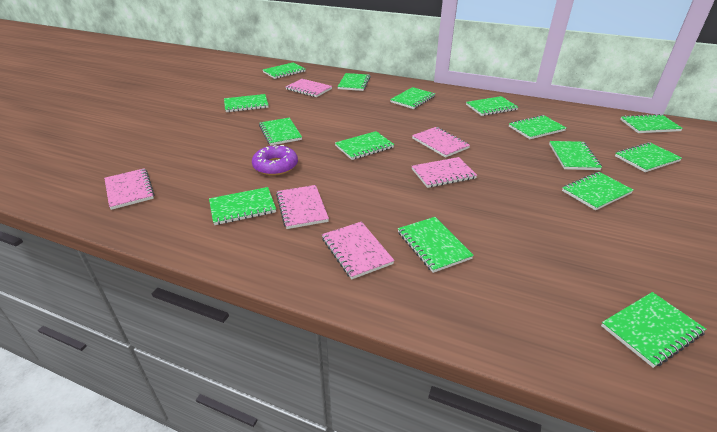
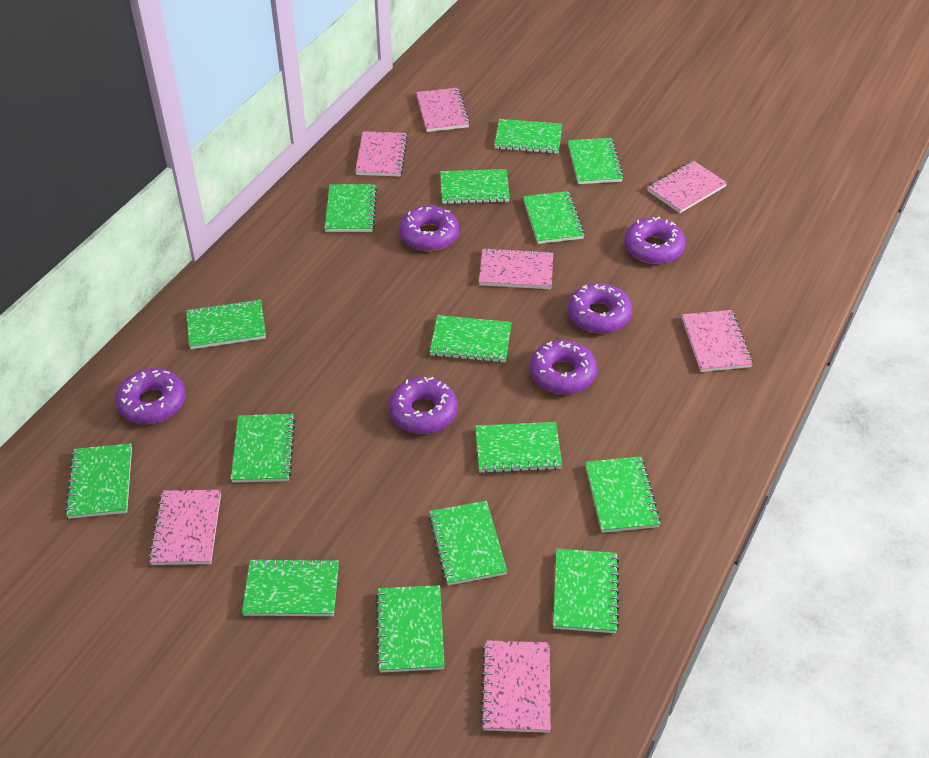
pink notebook: 6 -> 7
purple donut: 1 -> 6

